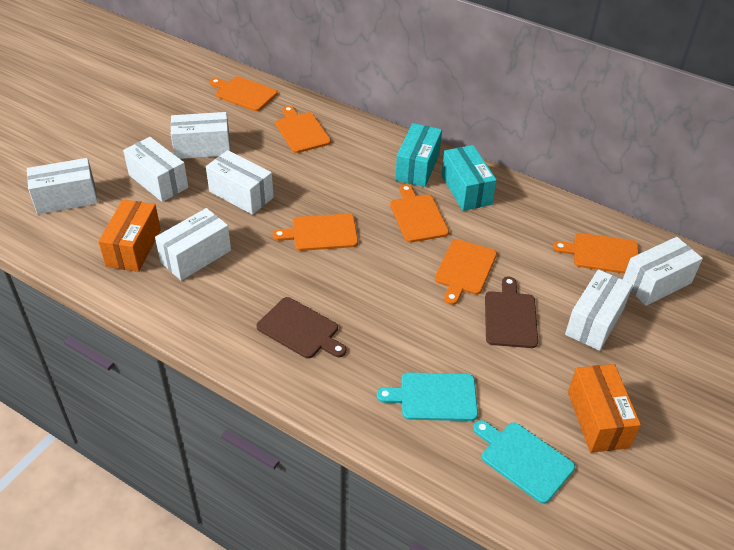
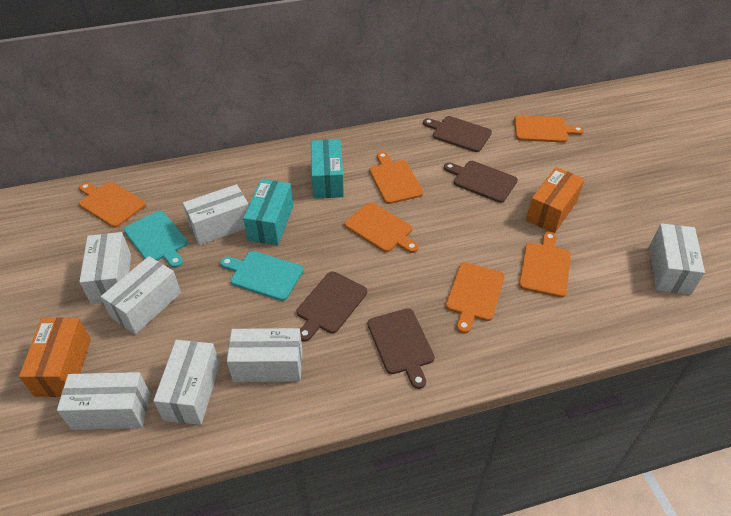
brown cutting board: 2 -> 4

